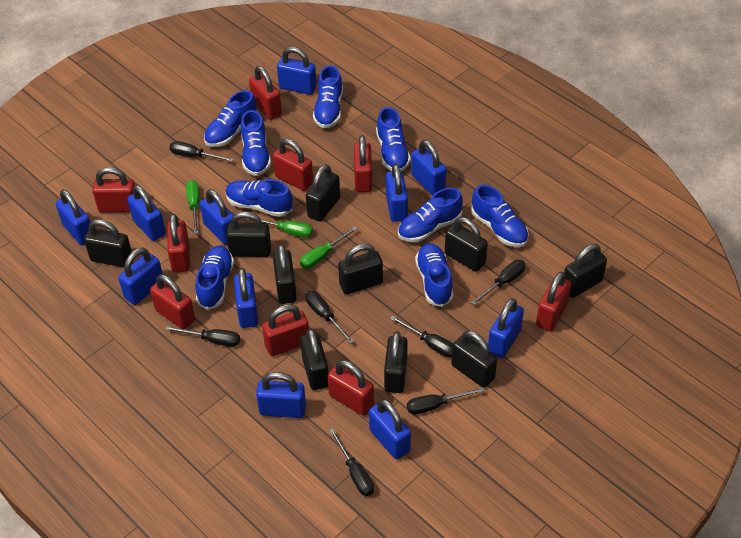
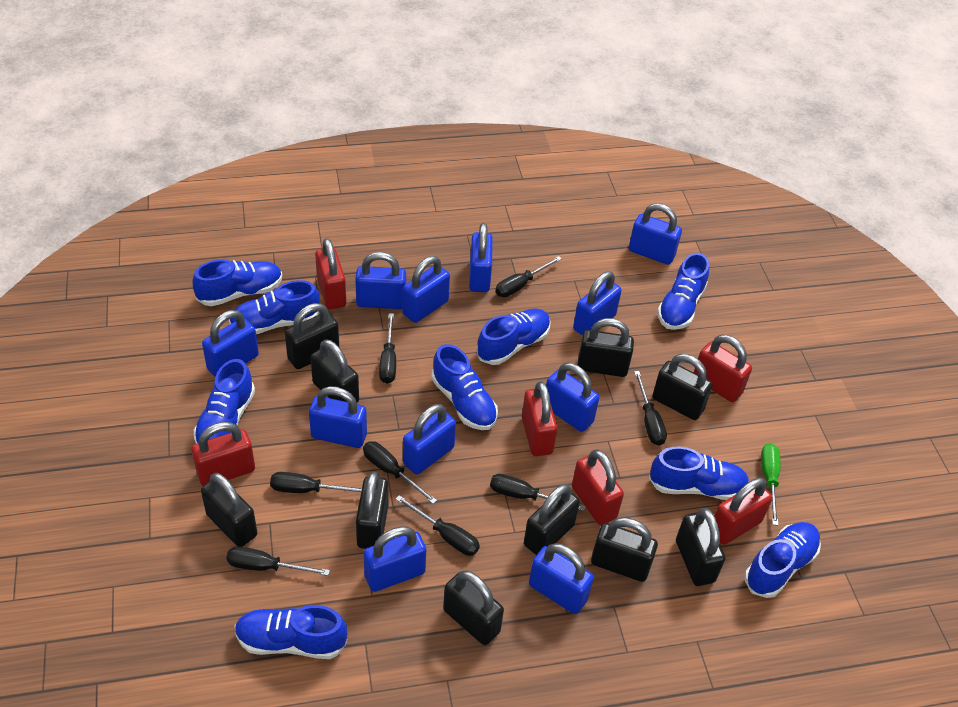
black screwdriver: 7 -> 8
green screwdriver: 3 -> 1
red padlock: 9 -> 6

